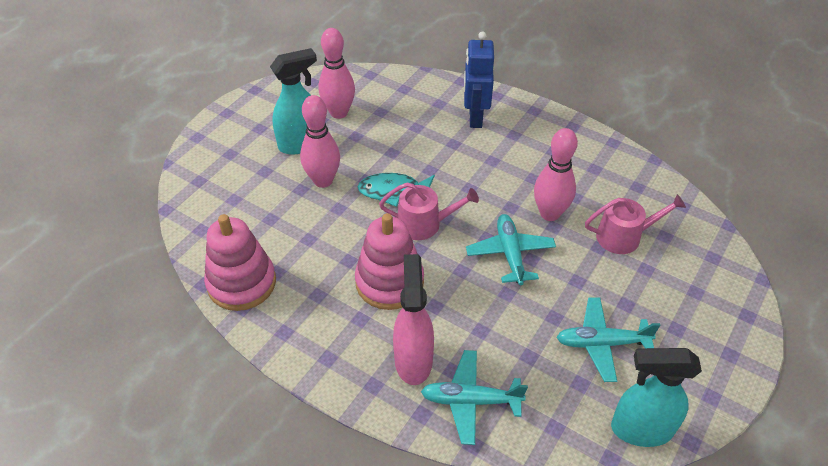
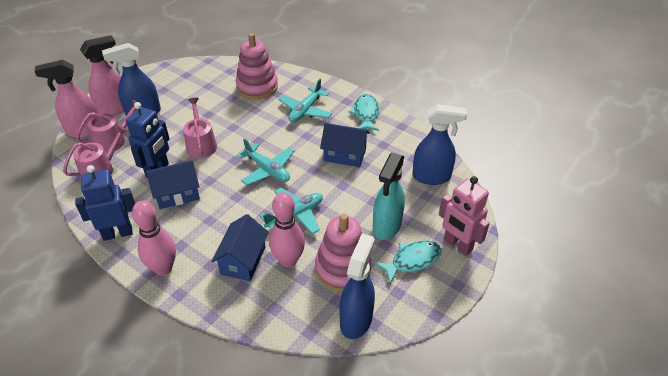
blue house: 0 -> 3
blue robot: 1 -> 2
blue spray bottle: 0 -> 3
pink bowling pin: 3 -> 2
pink robot: 0 -> 1
pink spray bottle: 1 -> 2
pink watering can: 2 -> 3
turquoise fish: 1 -> 2
turquoise spray bottle: 2 -> 1

